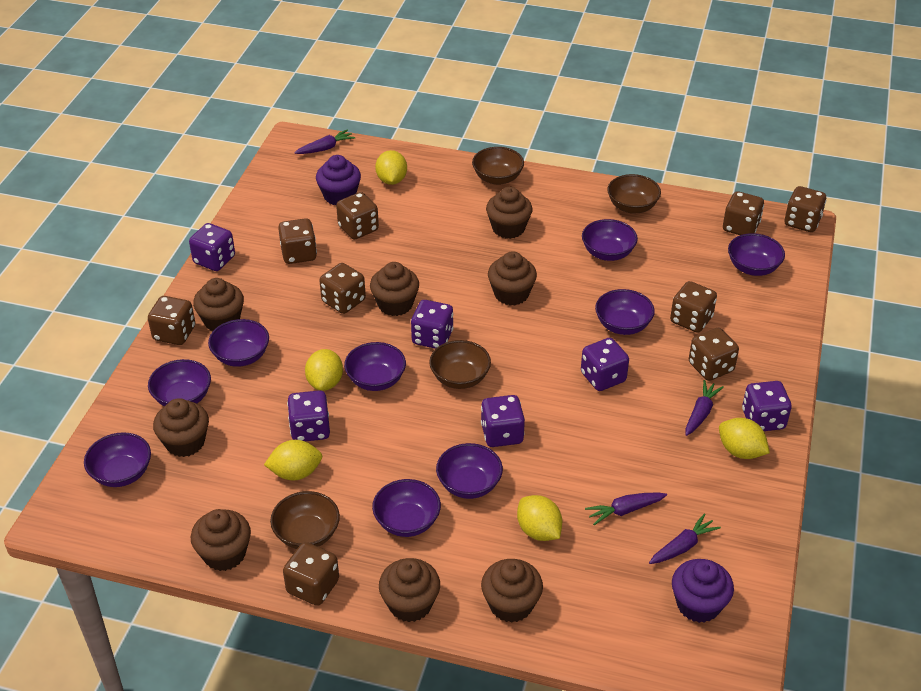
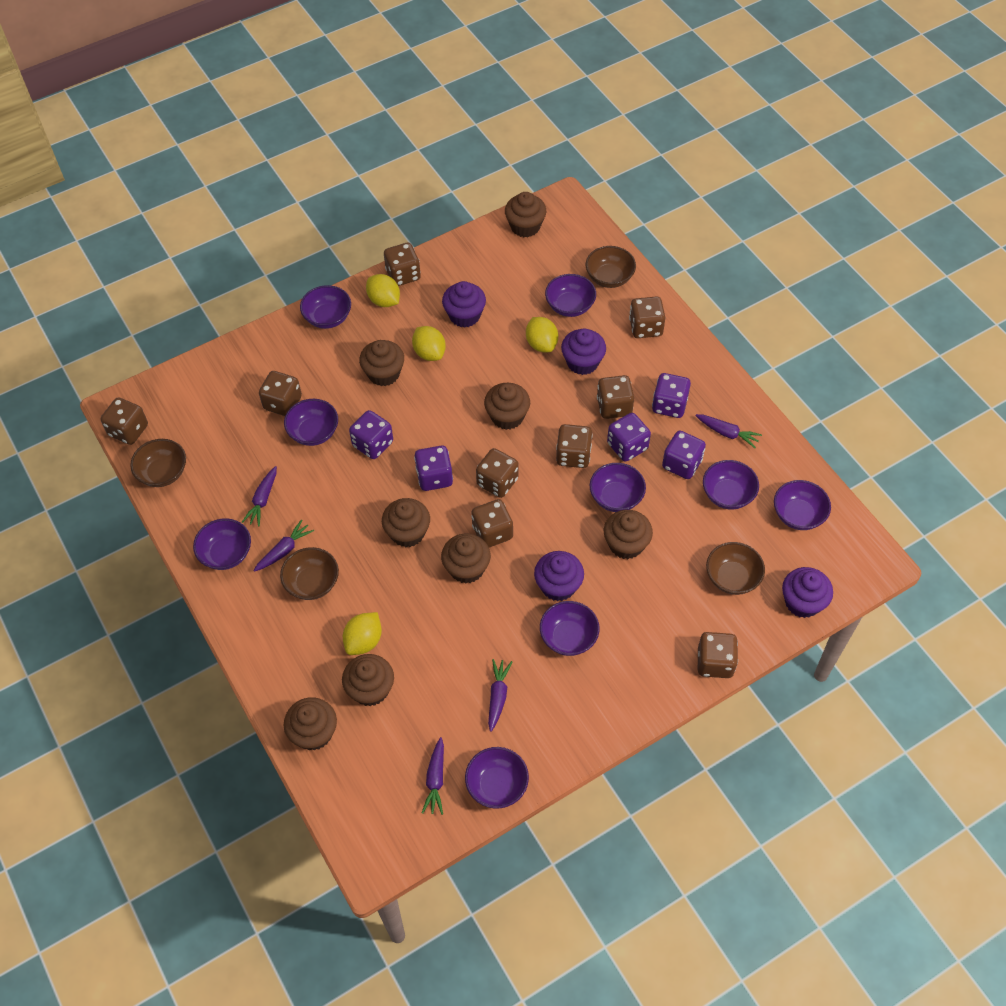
purple carrot: 4 -> 5
purple cupcake: 2 -> 4
purple dice: 6 -> 5
yellow lemon: 5 -> 4

